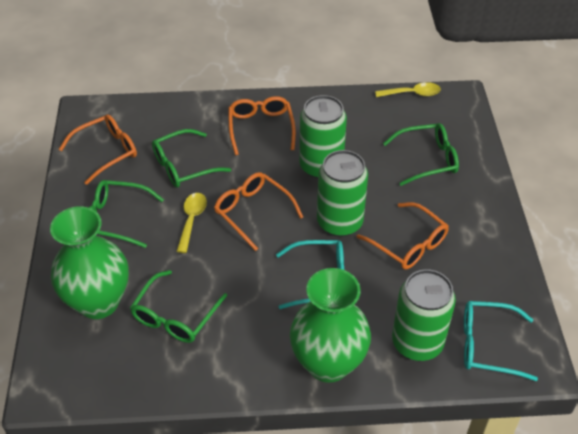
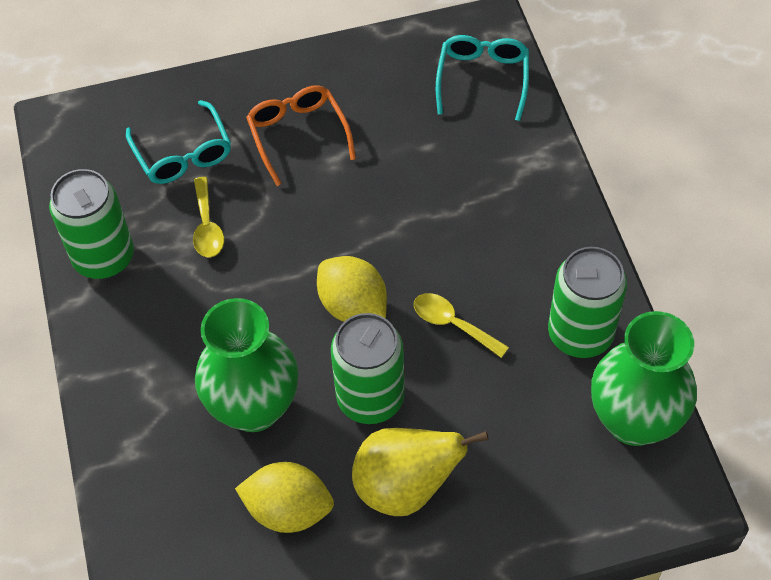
green glasses: 4 -> 0
orange glasses: 4 -> 1
yellow lemon: 0 -> 2
yellow pear: 0 -> 1

